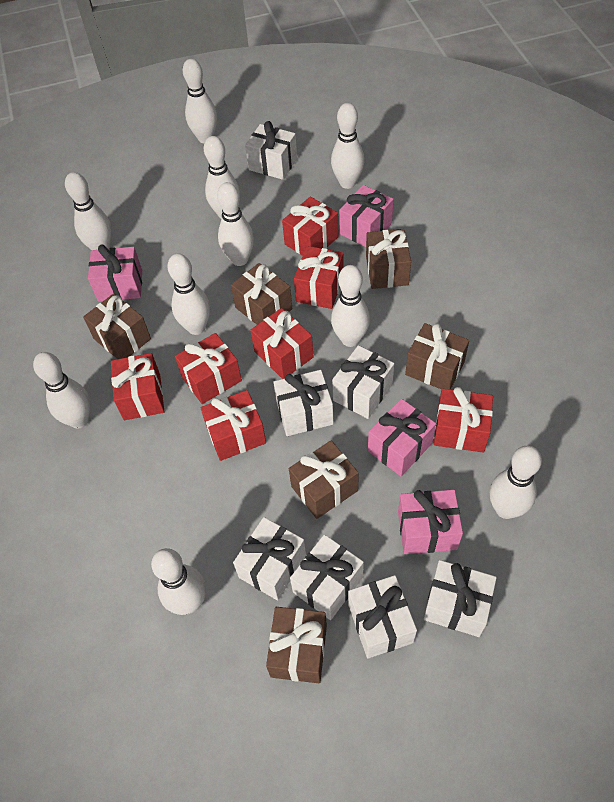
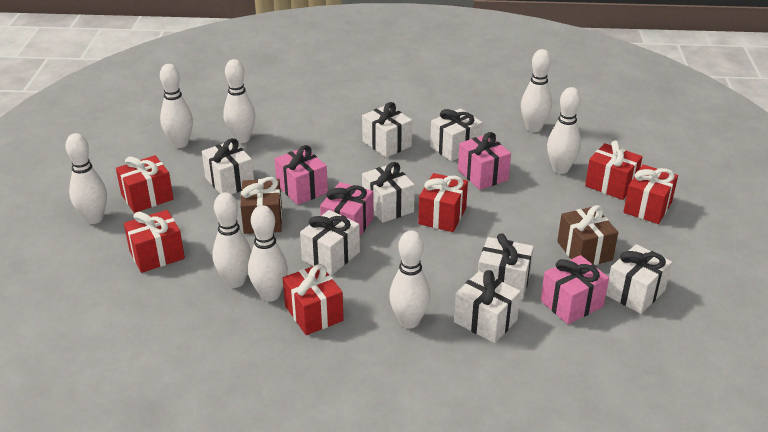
brown gift: 6 -> 2
red gift: 7 -> 6
white bowling pin: 10 -> 8
white gift: 7 -> 8

